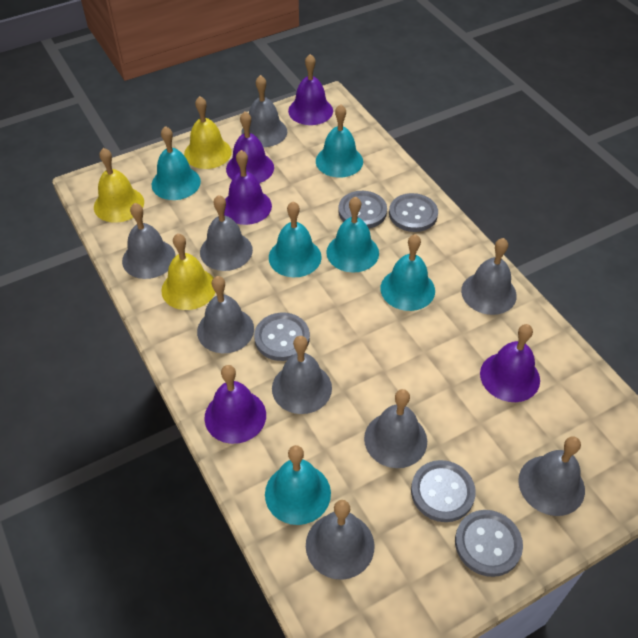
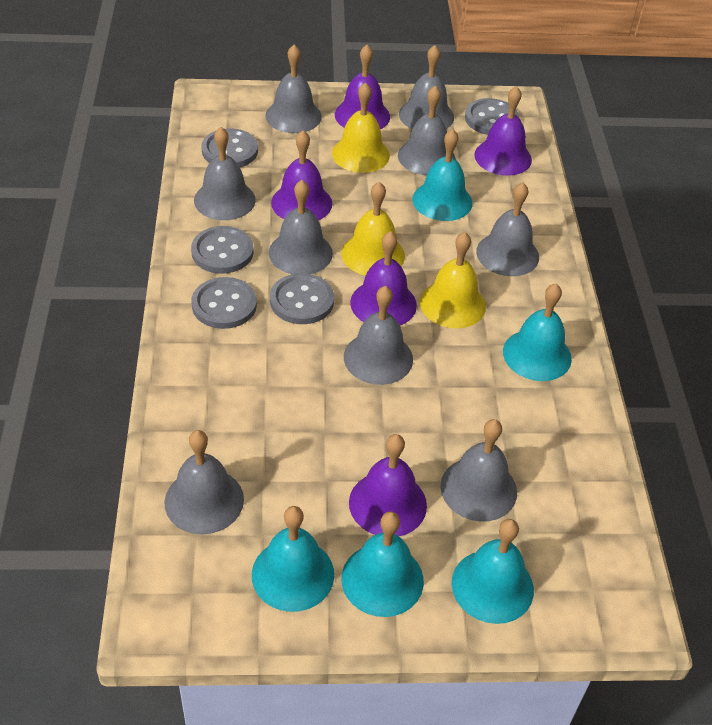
turquoise bell: 6 -> 5

